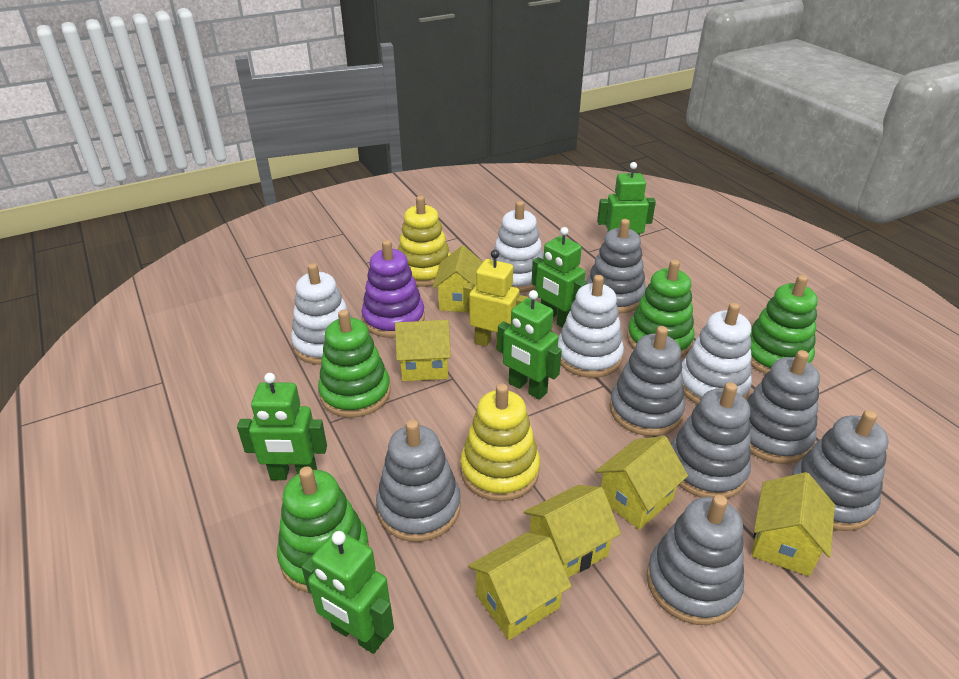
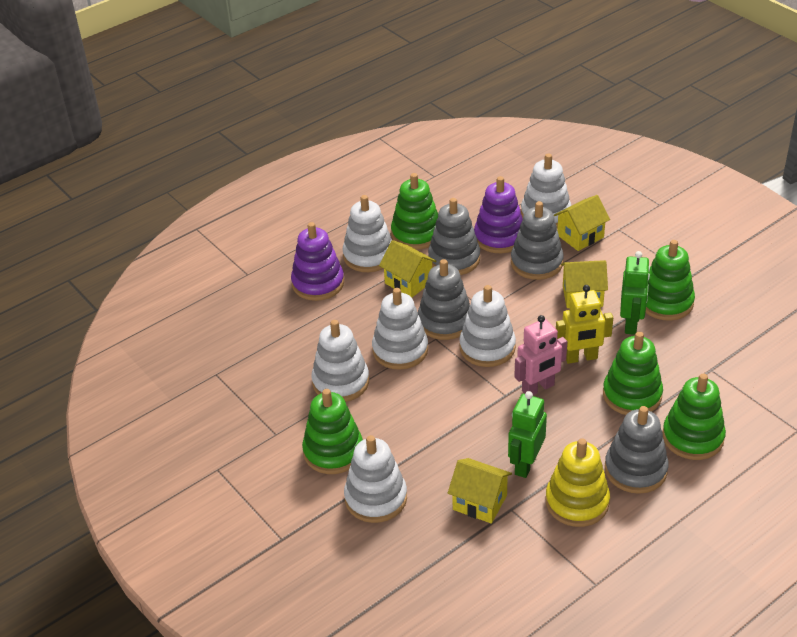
green robot: 5 -> 2
green stacking toy: 4 -> 5
grey stacking toy: 7 -> 4
pink robot: 0 -> 1
purple stacking toy: 1 -> 2
white stacking toy: 4 -> 6
yellow house: 6 -> 4
yellow stacking toy: 2 -> 1

